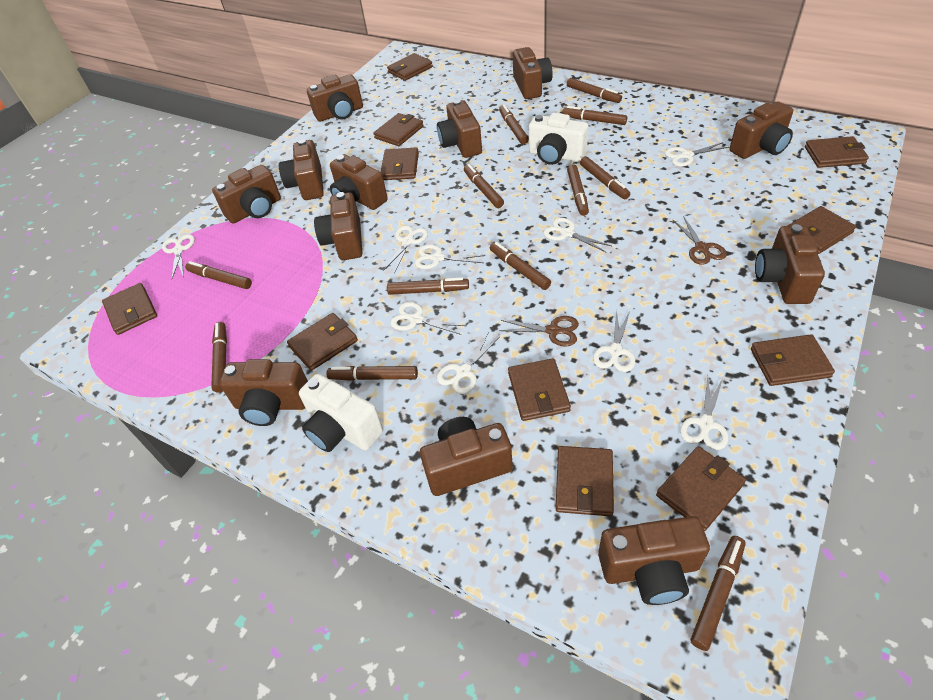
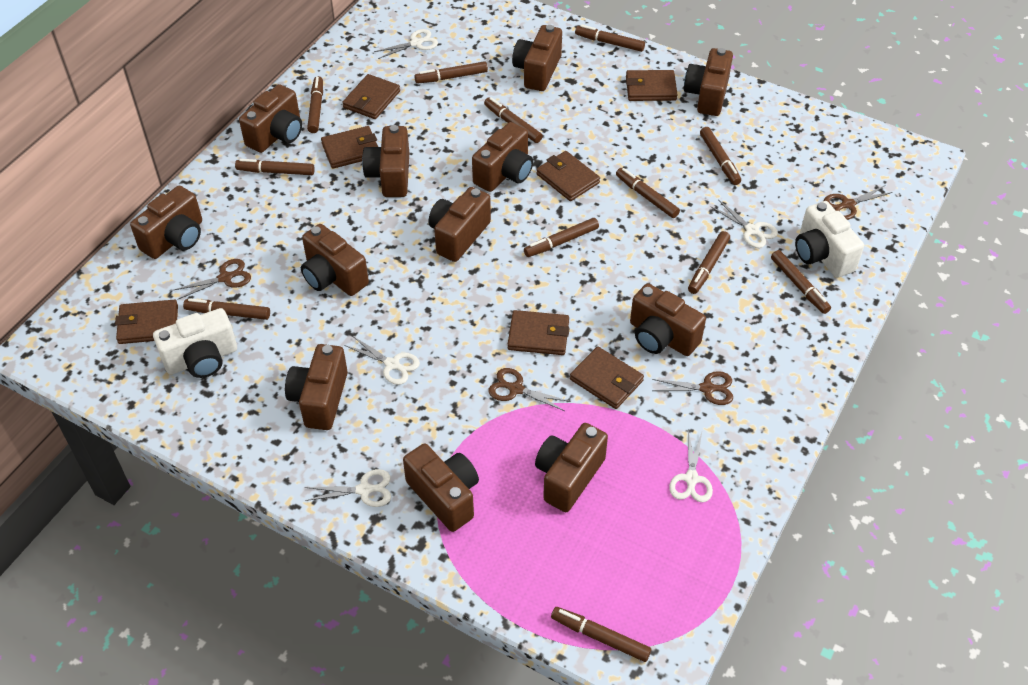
brown scissors: 2 -> 4
brown wallet: 11 -> 7
white scissors: 9 -> 5

